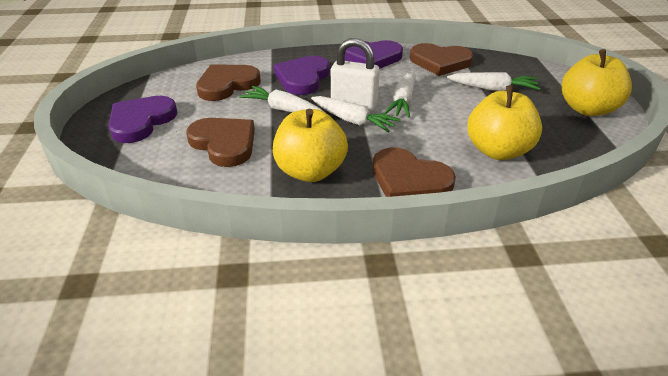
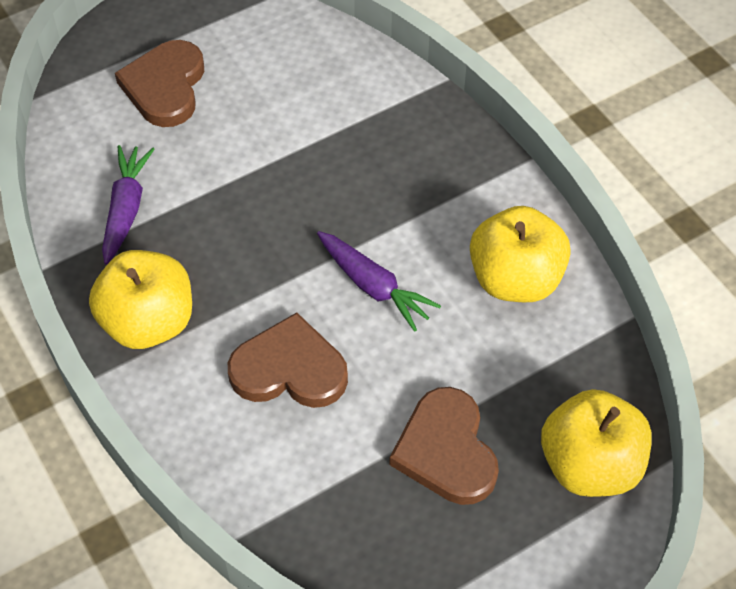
brown heart: 4 -> 3
purple carrot: 0 -> 2
purple heart: 3 -> 0
white carrot: 4 -> 0
white padlock: 1 -> 0

